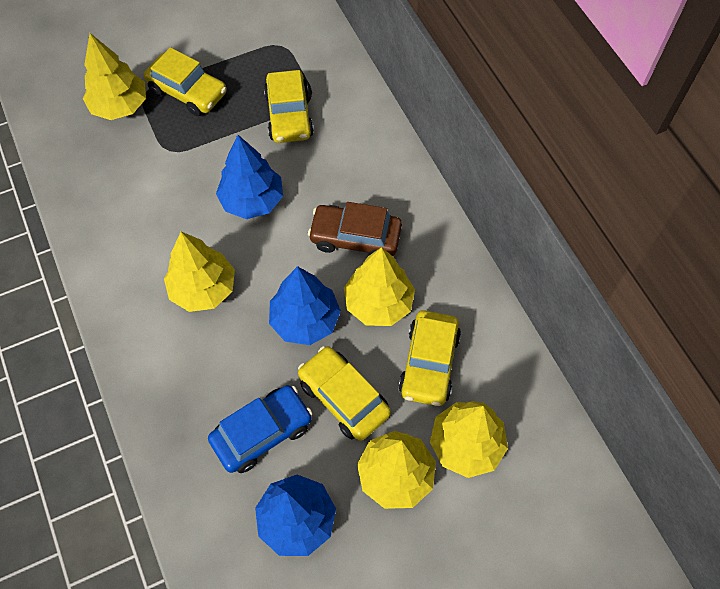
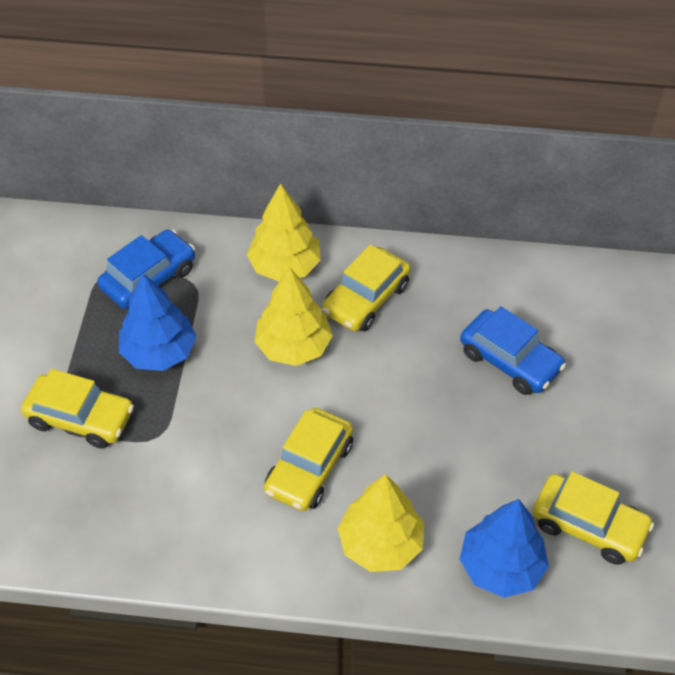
blue car: 1 -> 2
blue tree: 3 -> 2
brown car: 1 -> 0
yellow tree: 5 -> 3

